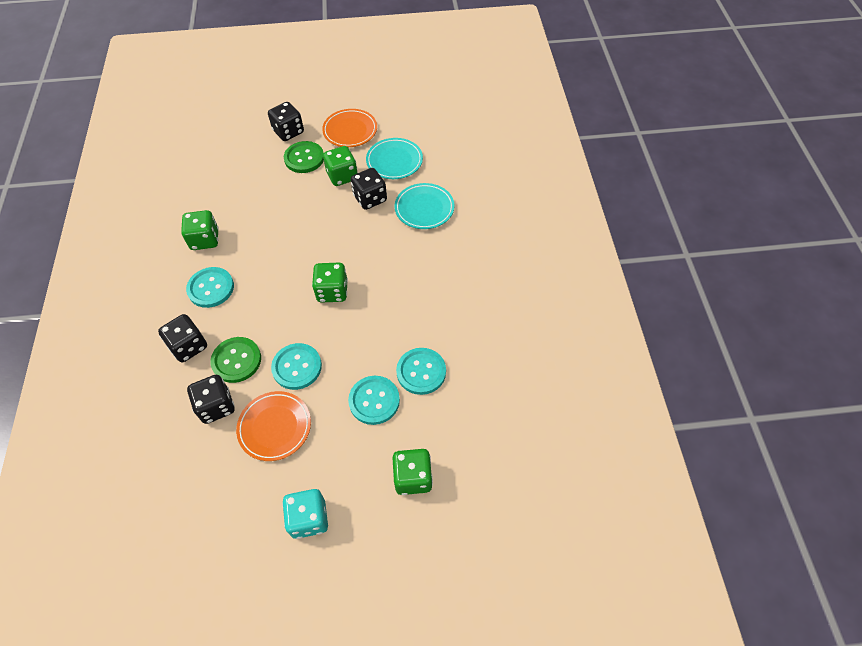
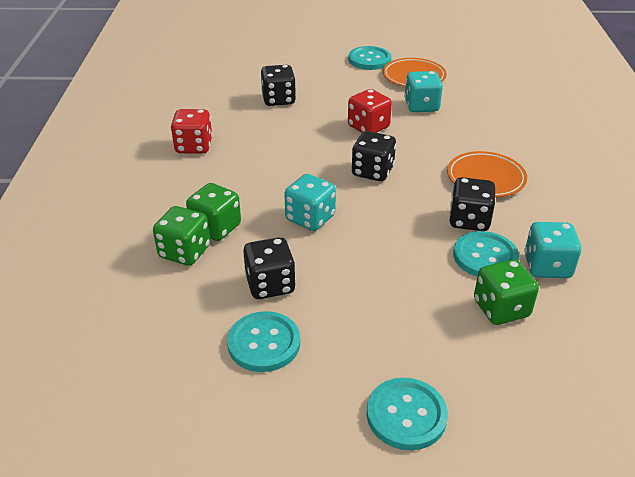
green button: 2 -> 0
green dice: 4 -> 3
red dice: 0 -> 2
turquoise dice: 1 -> 3
turquoise plate: 2 -> 0

